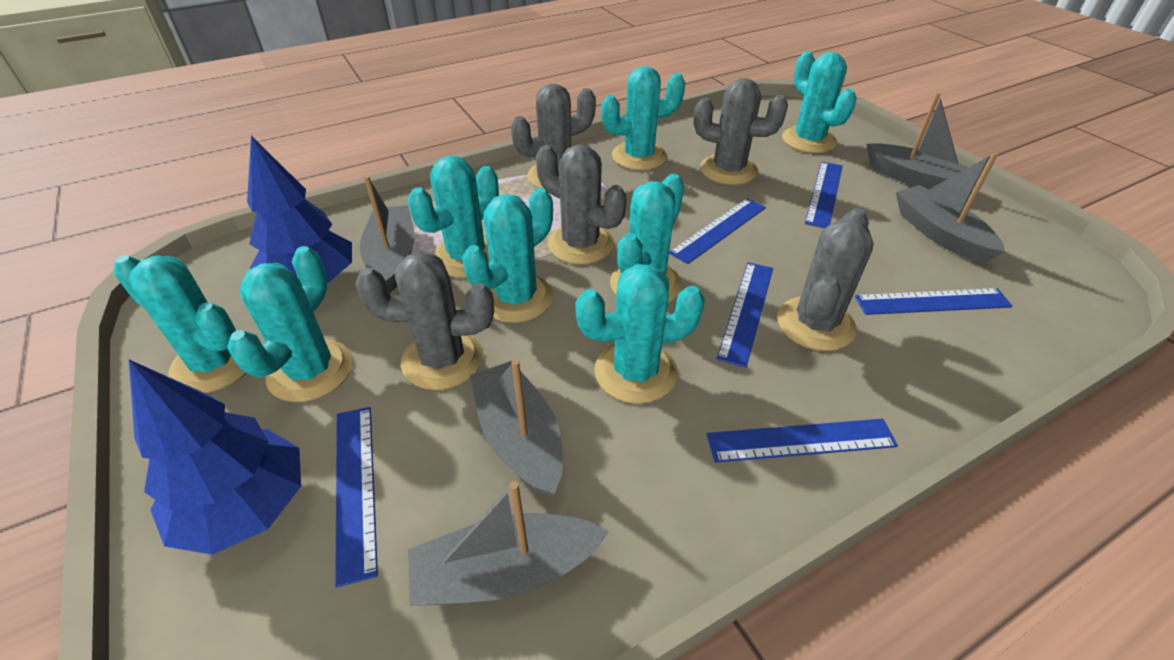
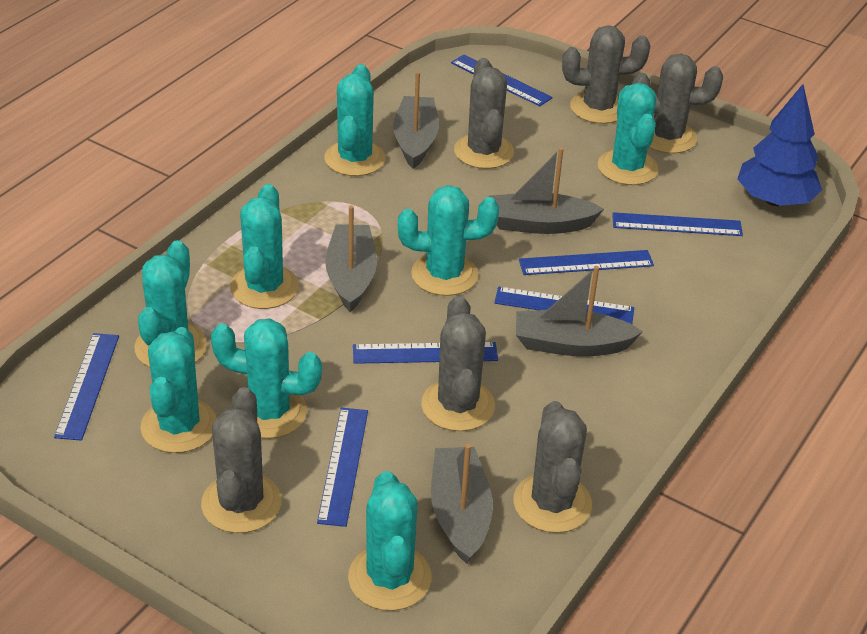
blue ruler: 6 -> 7
blue tree: 2 -> 1
grey cactus: 5 -> 6

